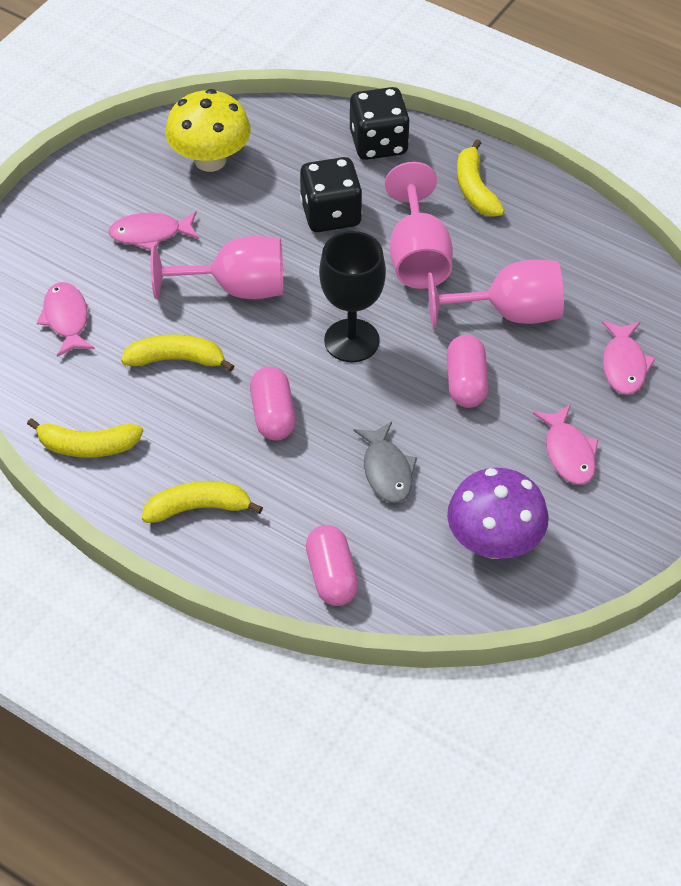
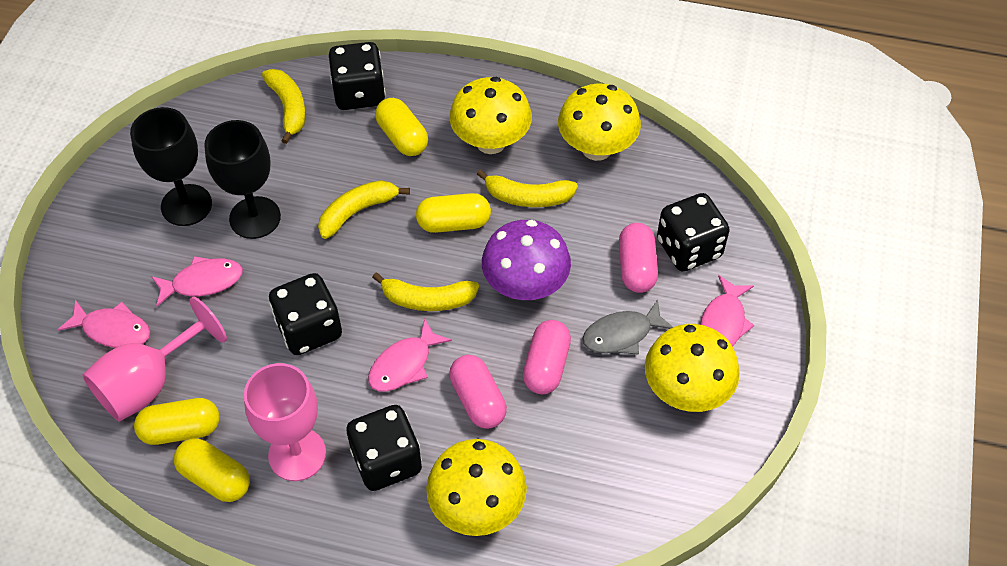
black dice: 2 -> 4
black goblet: 1 -> 2
pink goblet: 3 -> 2
yellow capsule: 0 -> 4
yellow mushroom: 1 -> 4

